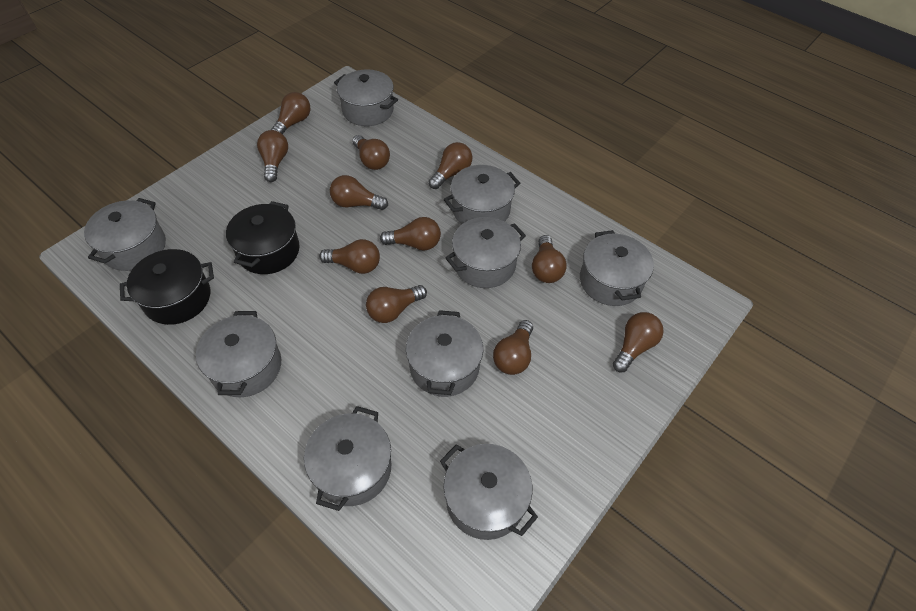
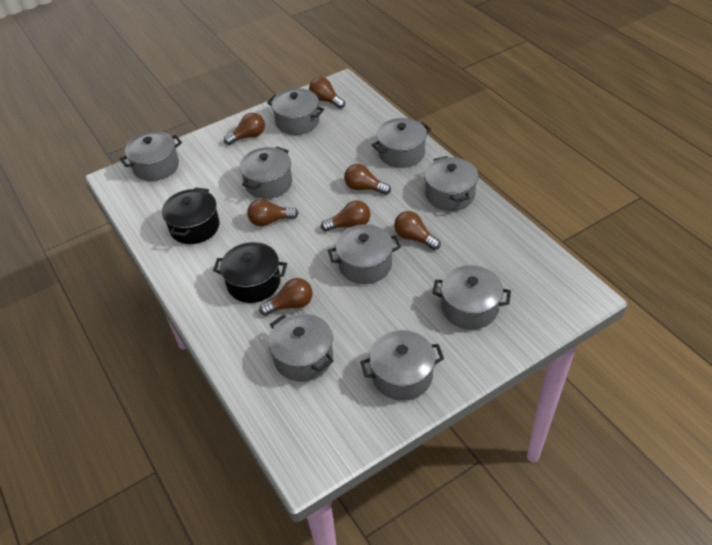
brown light bulb: 11 -> 7

